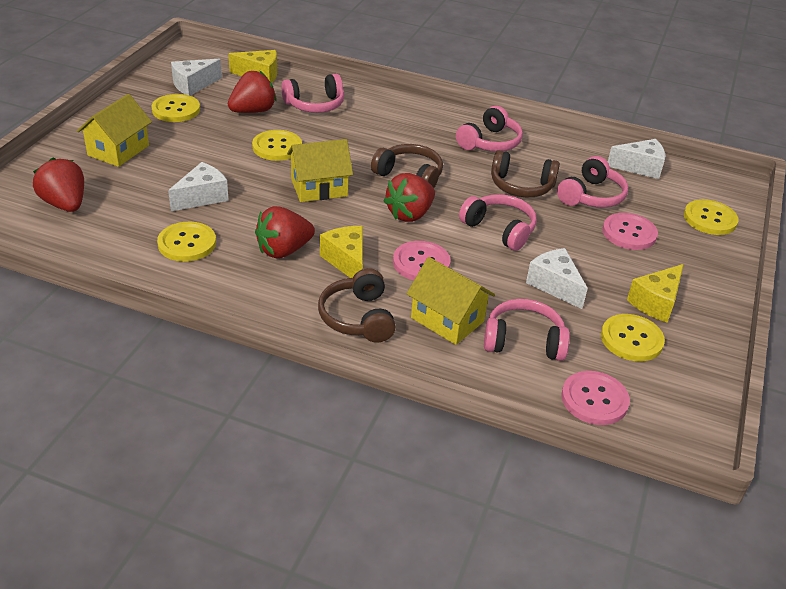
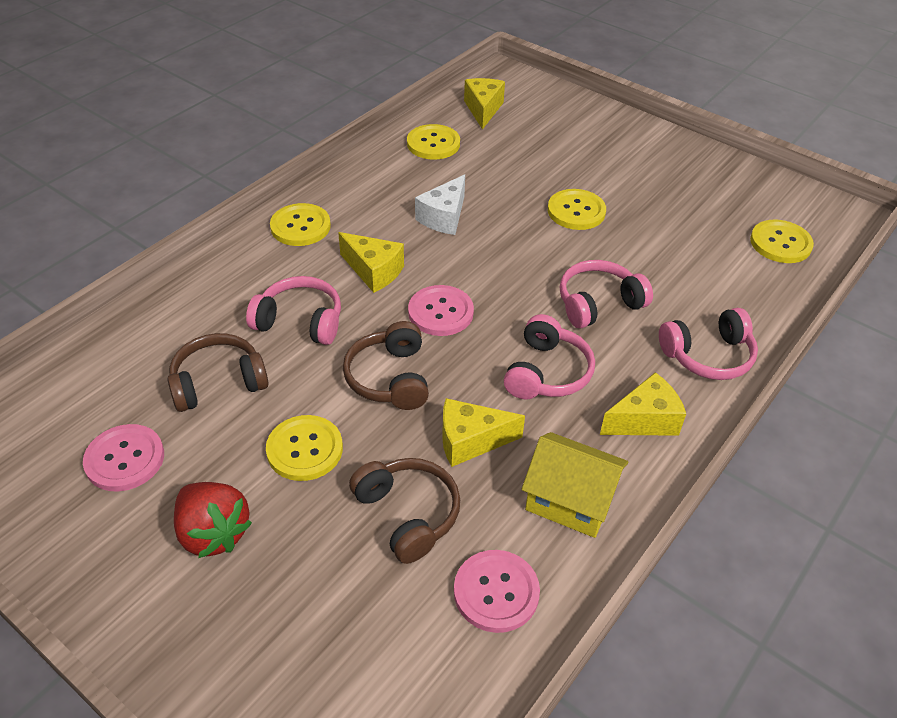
pink headphones: 5 -> 4
red strawberry: 4 -> 1
white cheese: 4 -> 1
yellow cheese: 3 -> 4
yellow house: 3 -> 1

